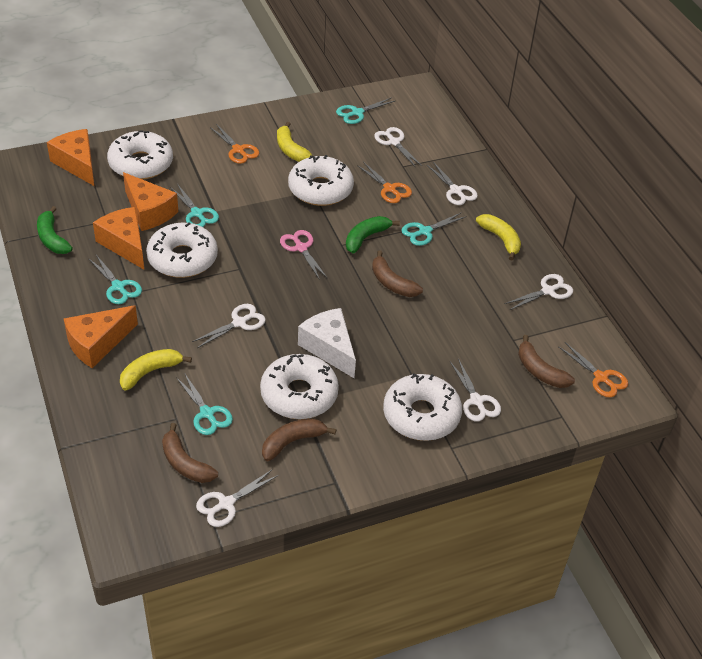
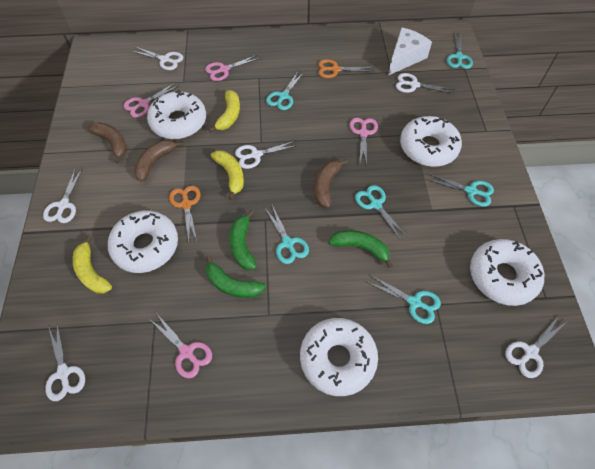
brown banana: 4 -> 3
green banana: 2 -> 3
orange cheese: 4 -> 0
orange scissors: 3 -> 2
pink scissors: 1 -> 4
turquoise scissors: 5 -> 6

